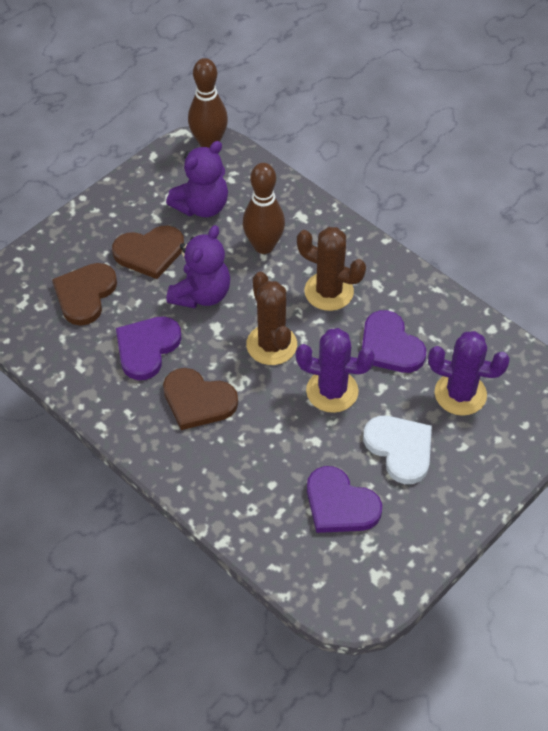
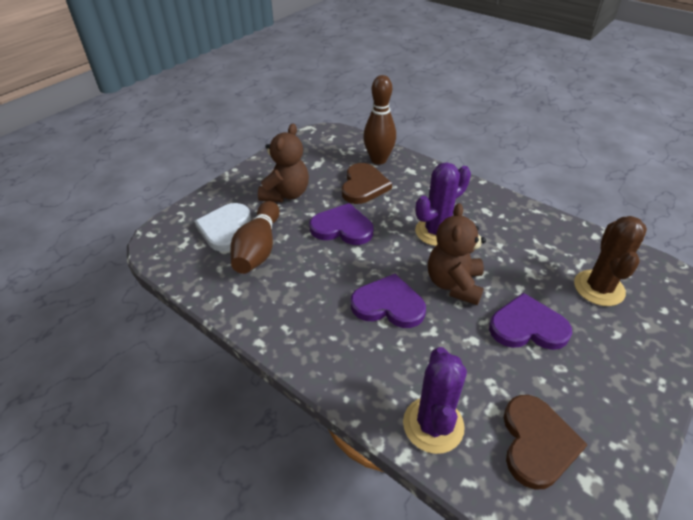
brown cactus: 2 -> 1
brown heart: 3 -> 2
brown teddy bear: 0 -> 2
purple teddy bear: 2 -> 0

